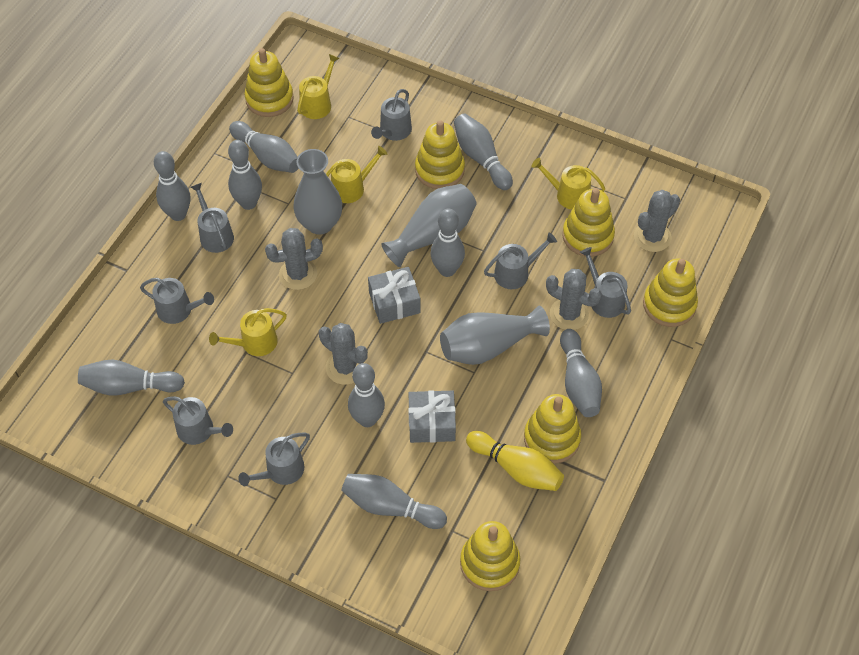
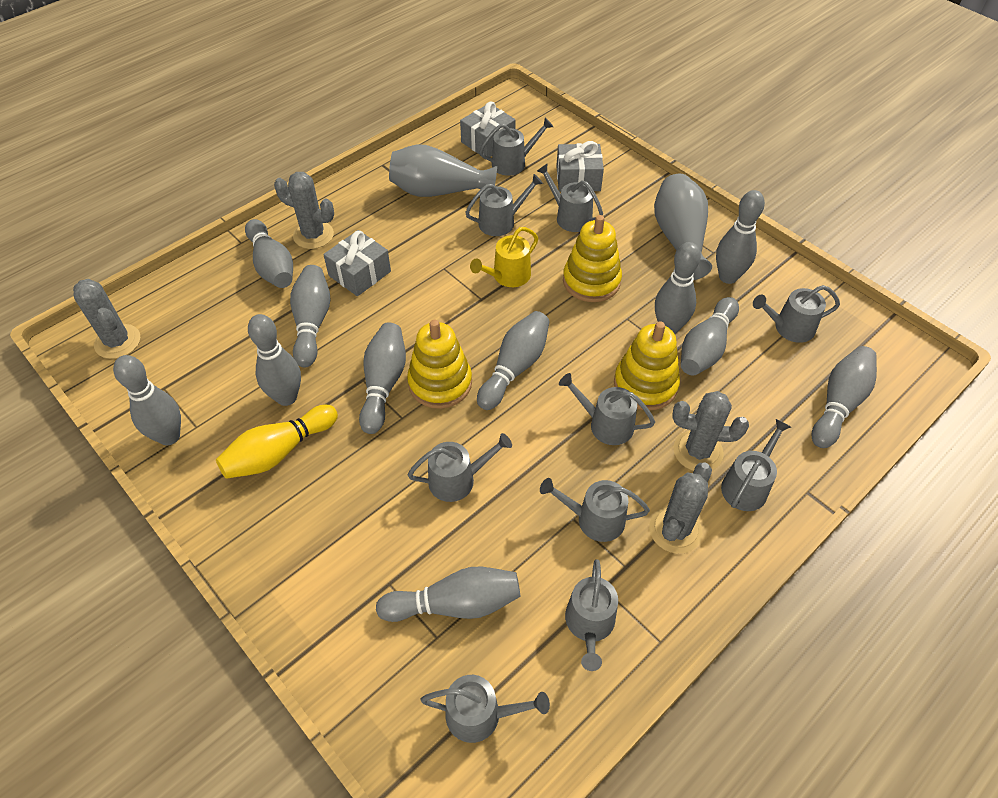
grey bowling pin: 9 -> 11
grey gift: 2 -> 3
grey vase: 3 -> 2
grey watering can: 7 -> 10
yellow stacking toy: 6 -> 3
yellow watering can: 4 -> 1

